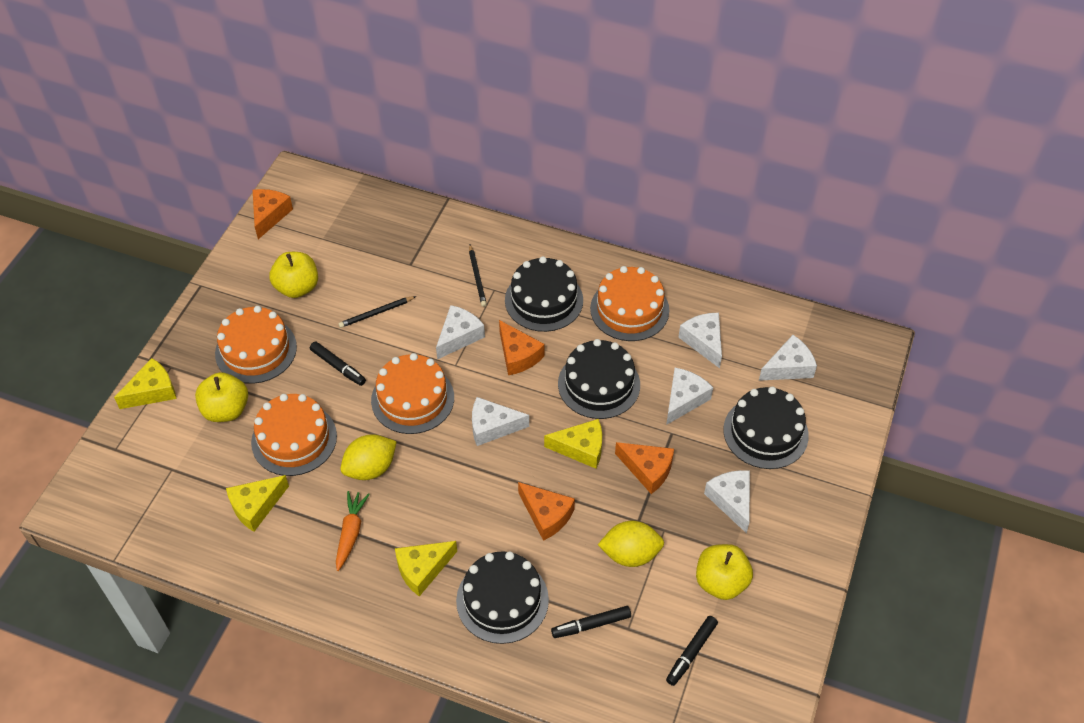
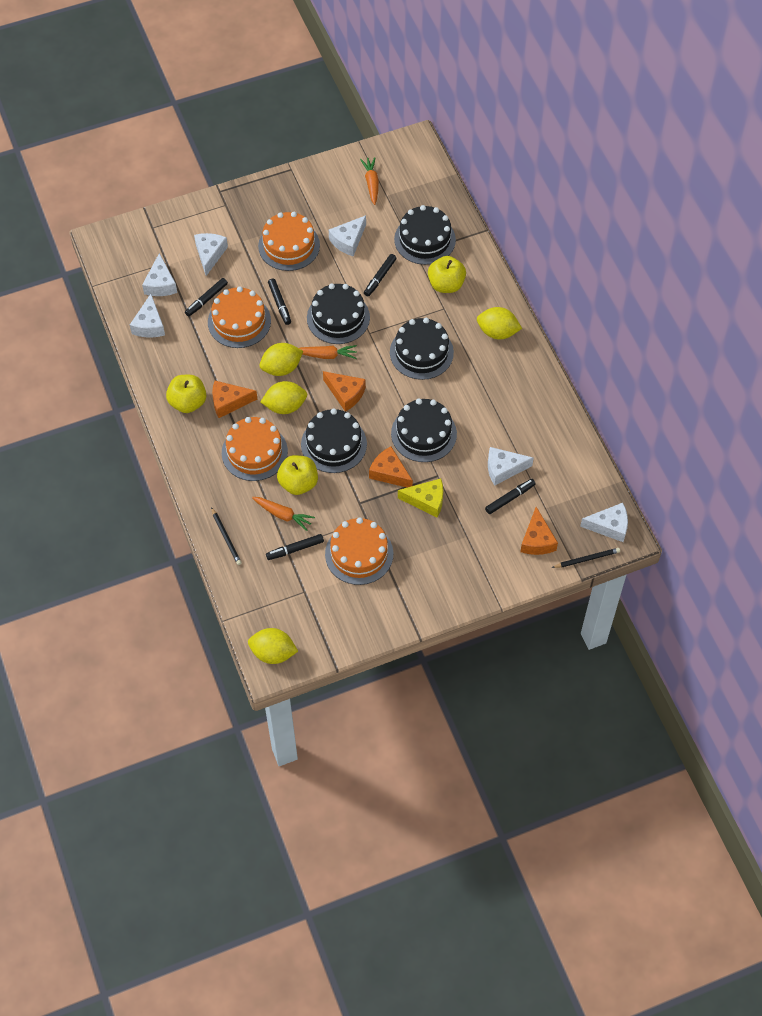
black cake: 4 -> 5
black marker: 3 -> 5
orange carrot: 1 -> 3
yellow cheese: 4 -> 1
yellow lemon: 2 -> 4

